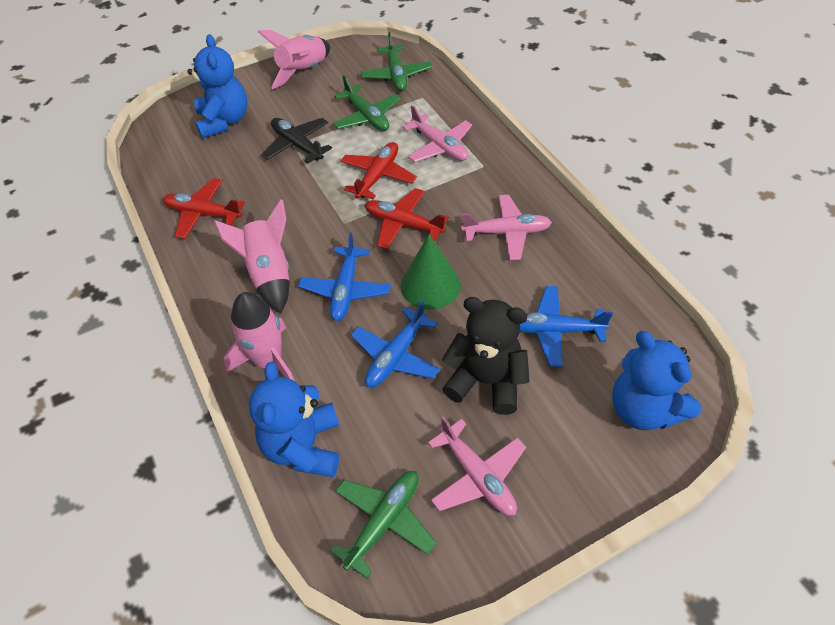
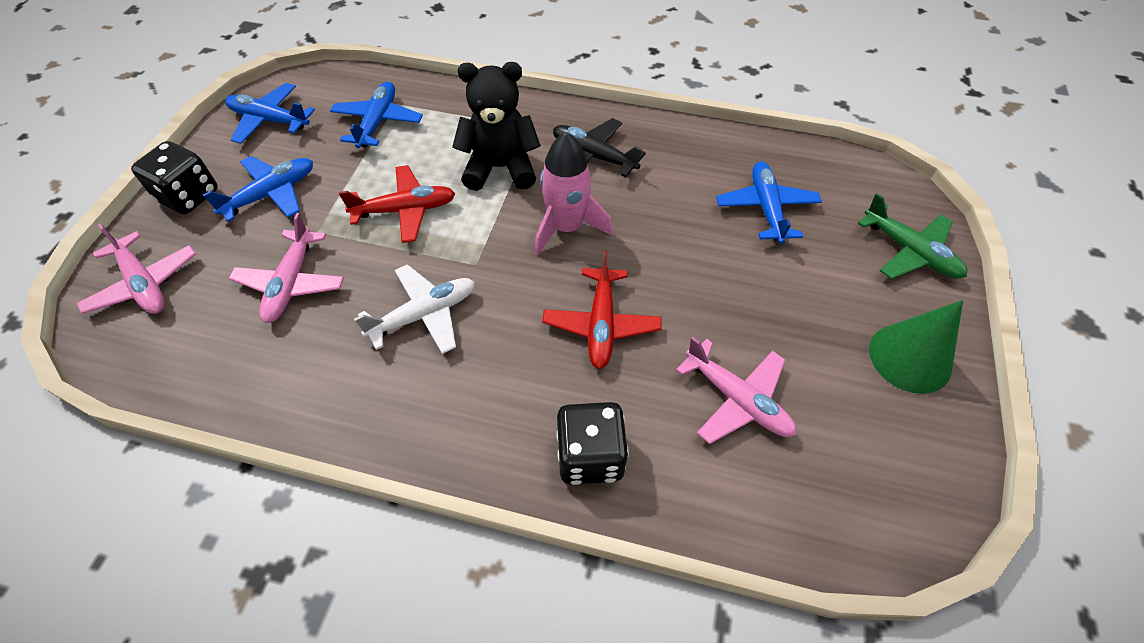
black dice: 0 -> 2
blue plane: 3 -> 4
blue teddy bear: 3 -> 0
green plane: 3 -> 1
pink rocket: 3 -> 1
red plane: 3 -> 2
white plane: 0 -> 1

